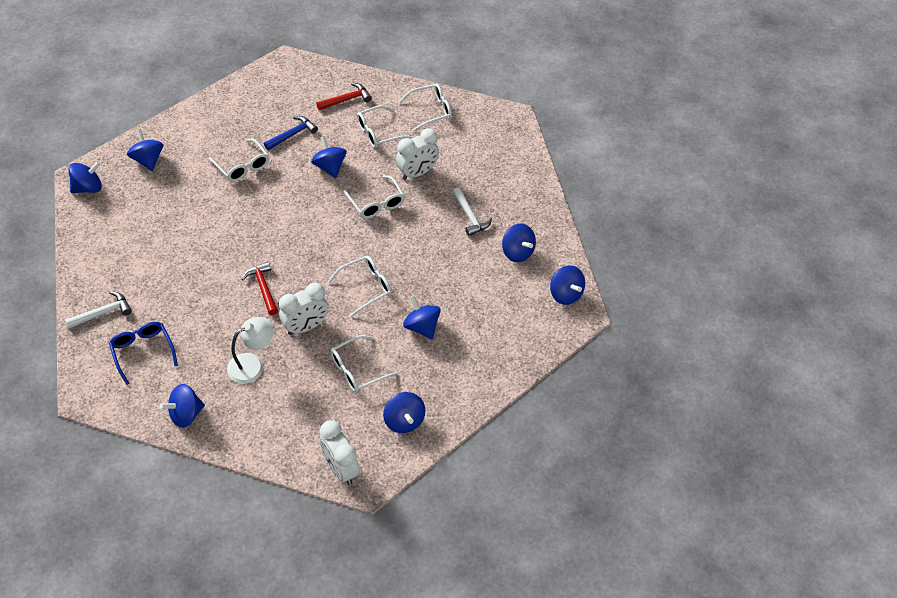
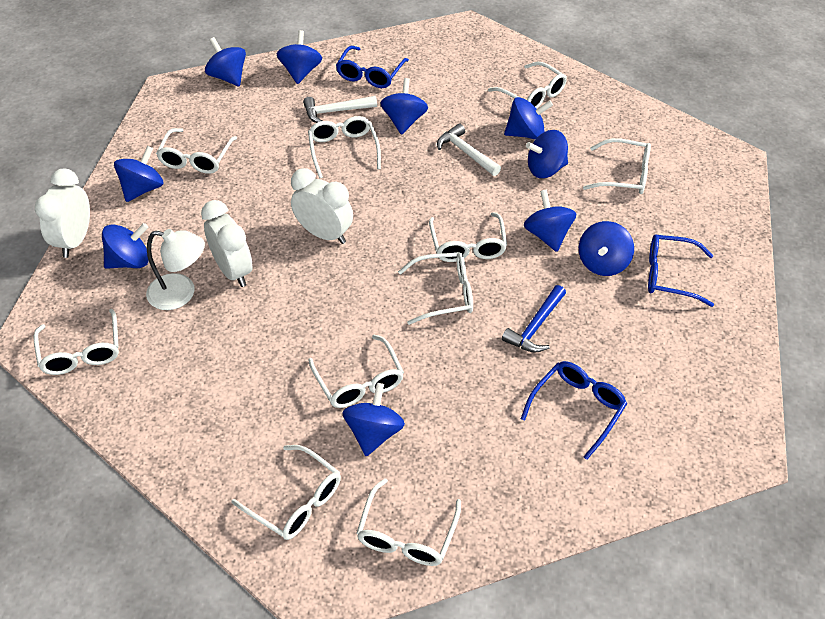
blue glasses: 1 -> 3
blue spinning top: 8 -> 10
red hammer: 2 -> 0
white glasses: 6 -> 10

